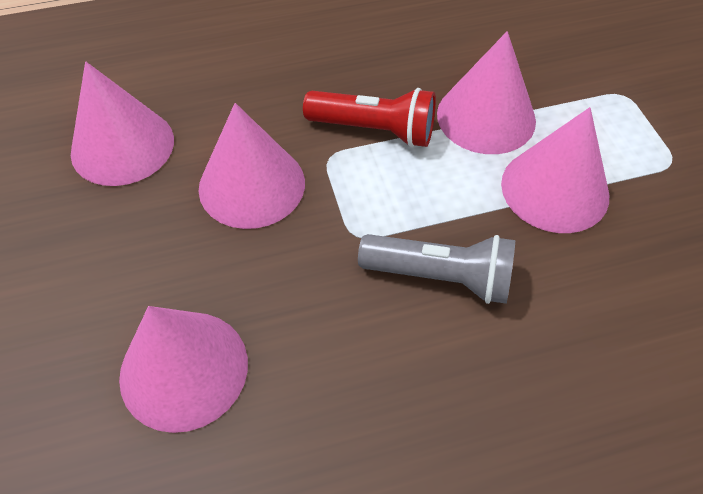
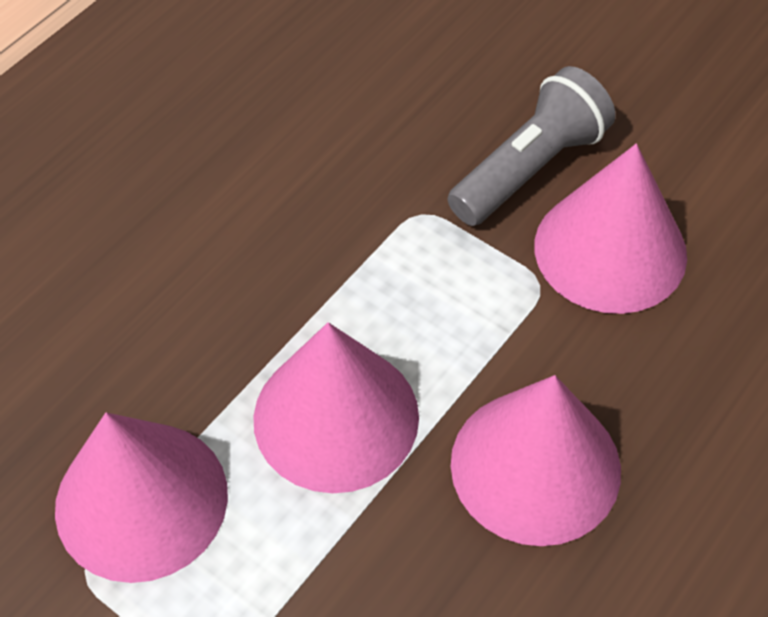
pink cone: 5 -> 4
red flashlight: 1 -> 0

